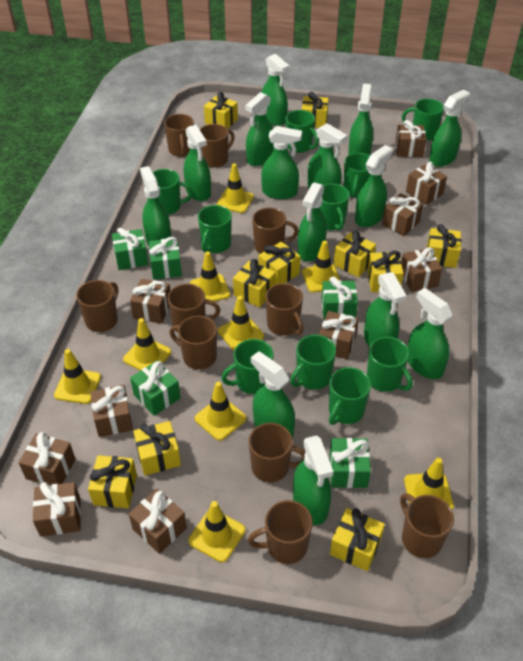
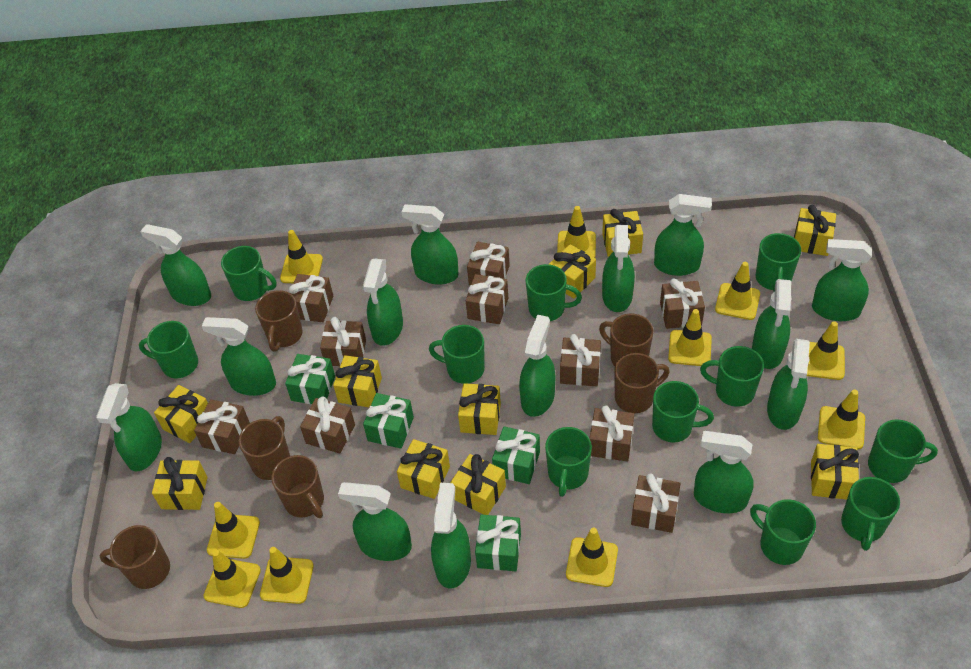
brown mug: 10 -> 6
green gift: 5 -> 4
green mug: 10 -> 11
yellow traffic cone: 9 -> 10

